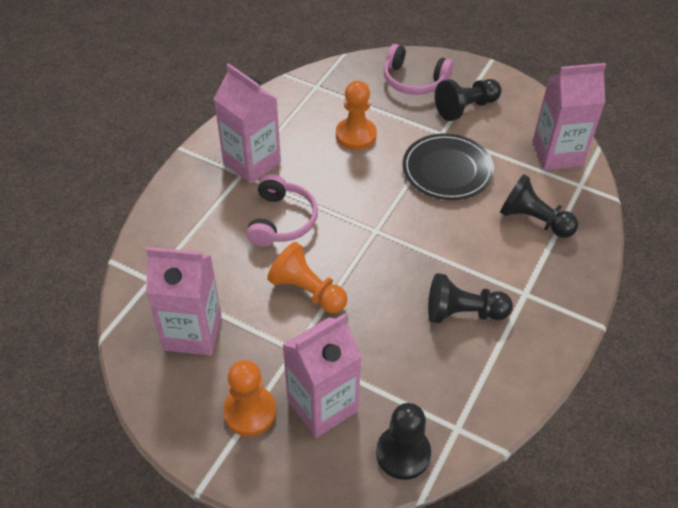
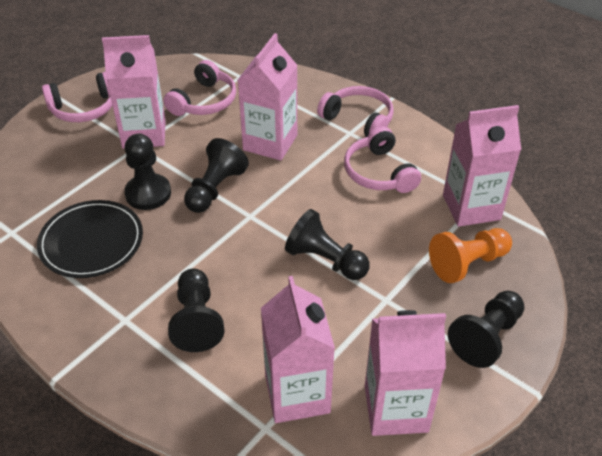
black pawn: 4 -> 5
orange pawn: 3 -> 1
pink carton: 4 -> 5
pink headphones: 2 -> 4

